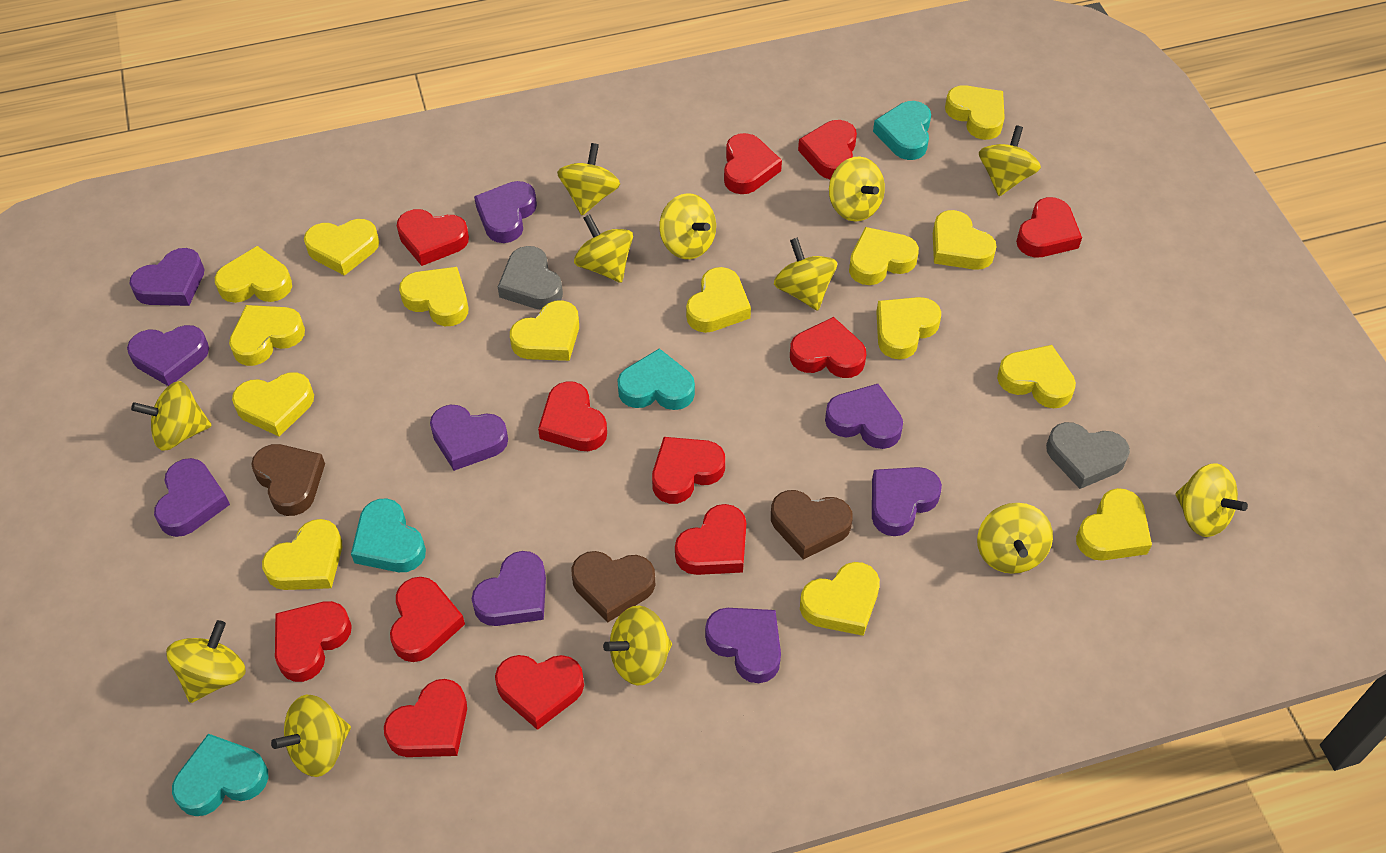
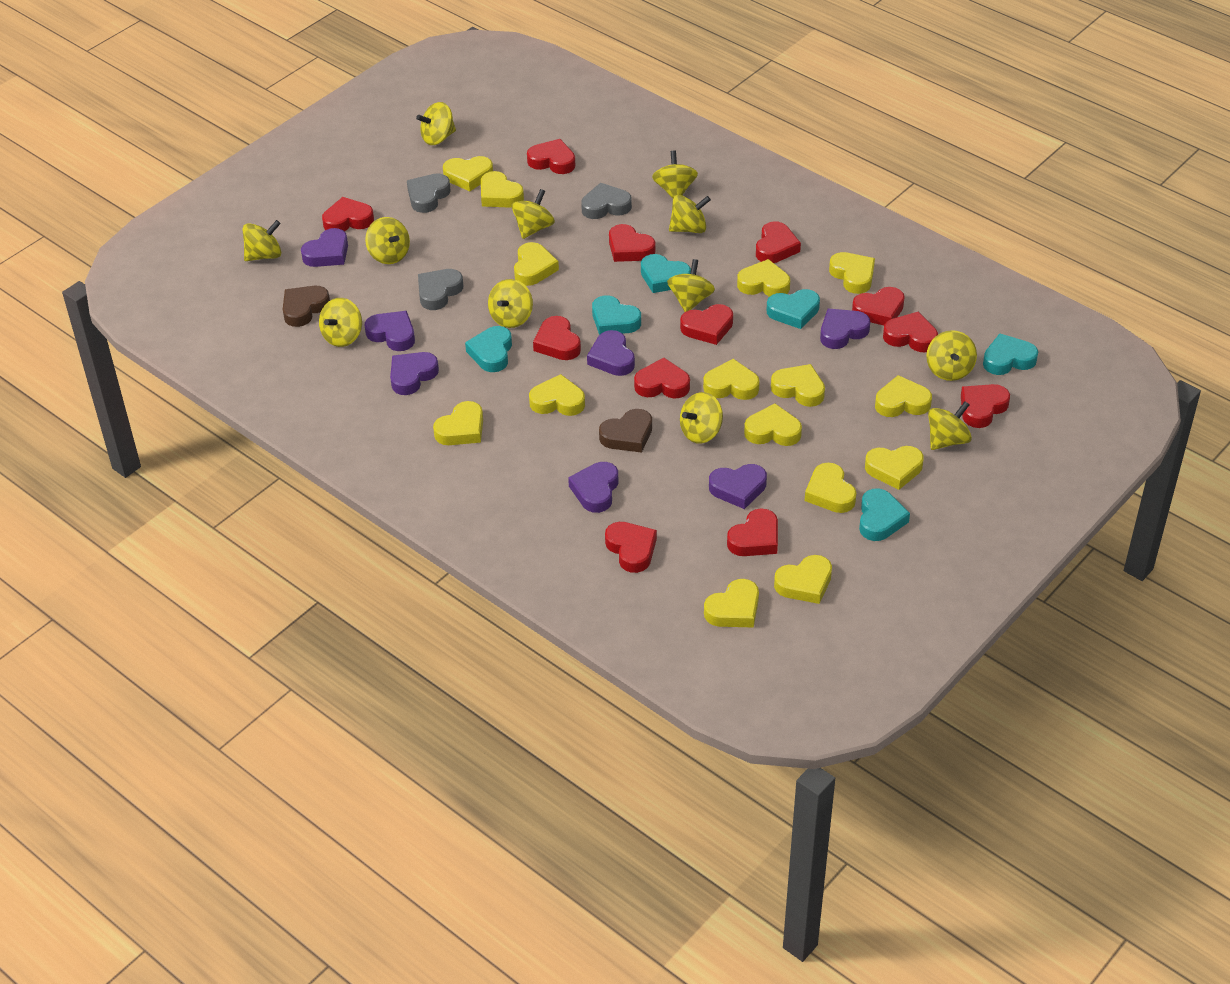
brown heart: 3 -> 2
grey heart: 2 -> 3
purple heart: 9 -> 7
turquoise heart: 4 -> 6

